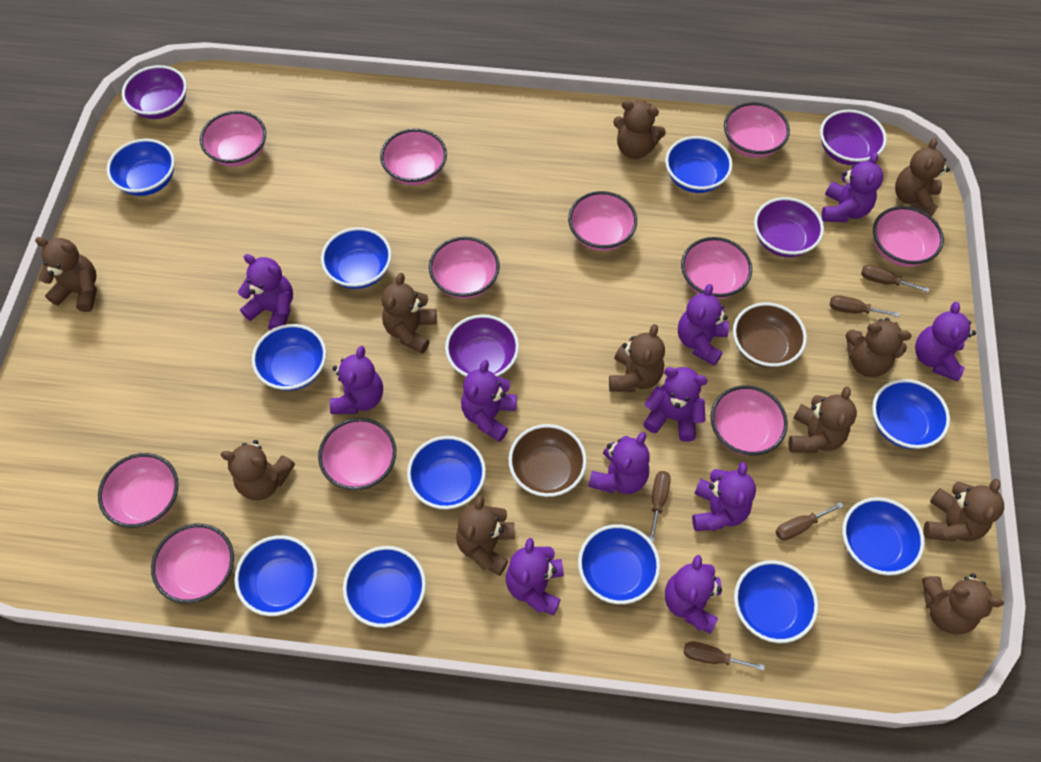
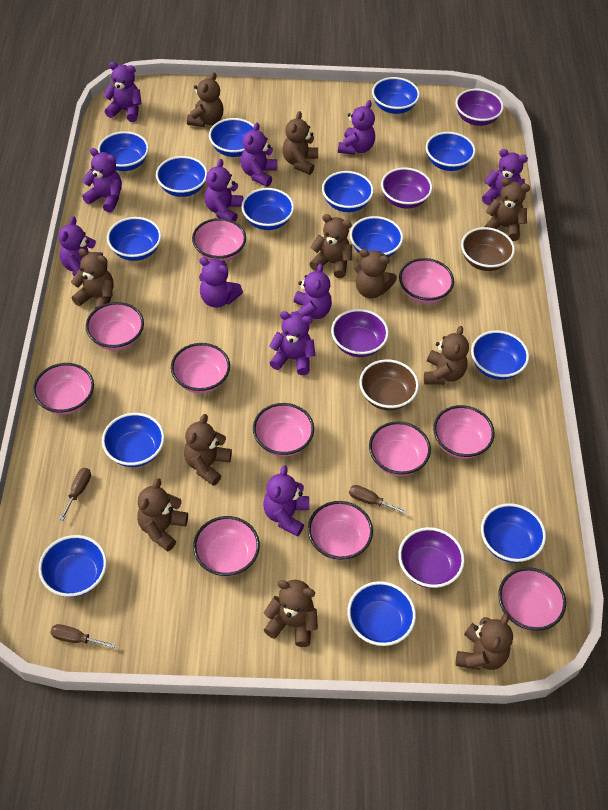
blue bowl: 11 -> 14
brown screwdriver: 5 -> 3

